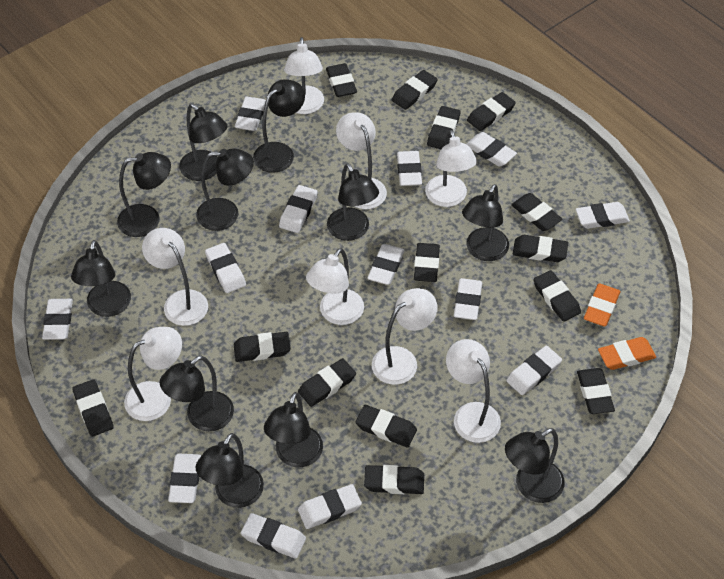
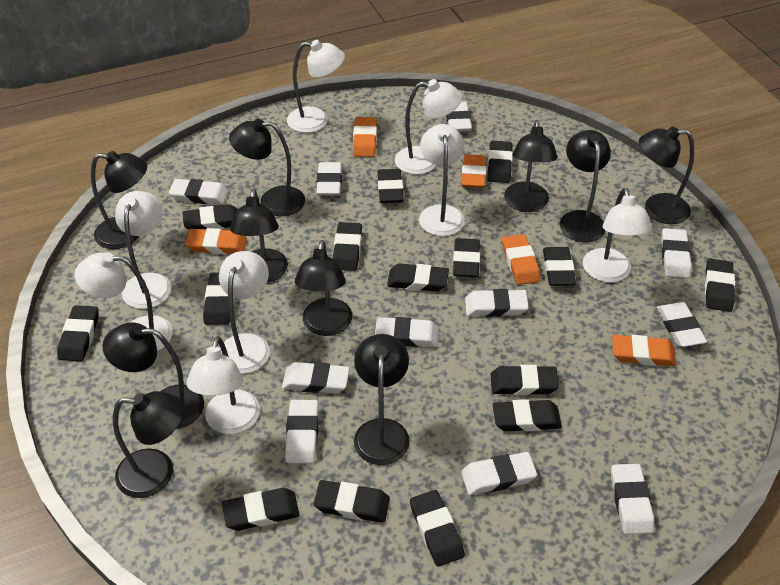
black eraser: 14 -> 15
black lamp: 11 -> 10
orange eraser: 2 -> 5
white eraser: 13 -> 11

